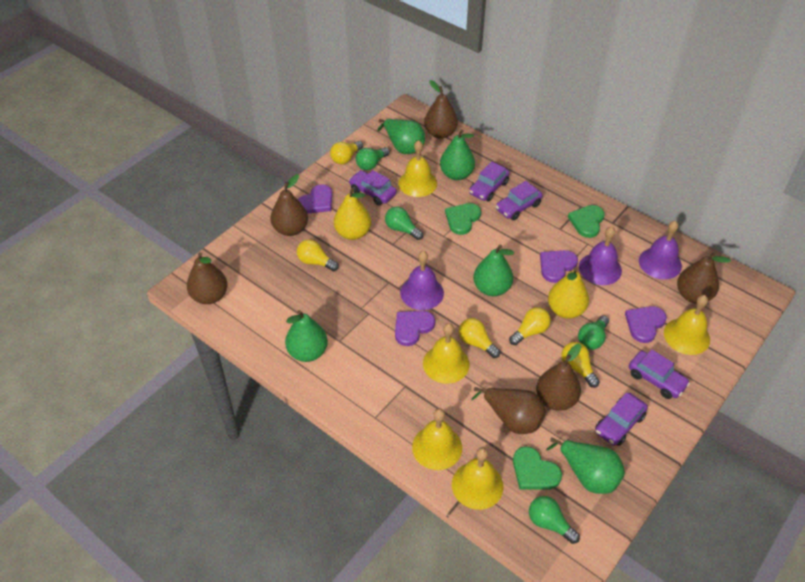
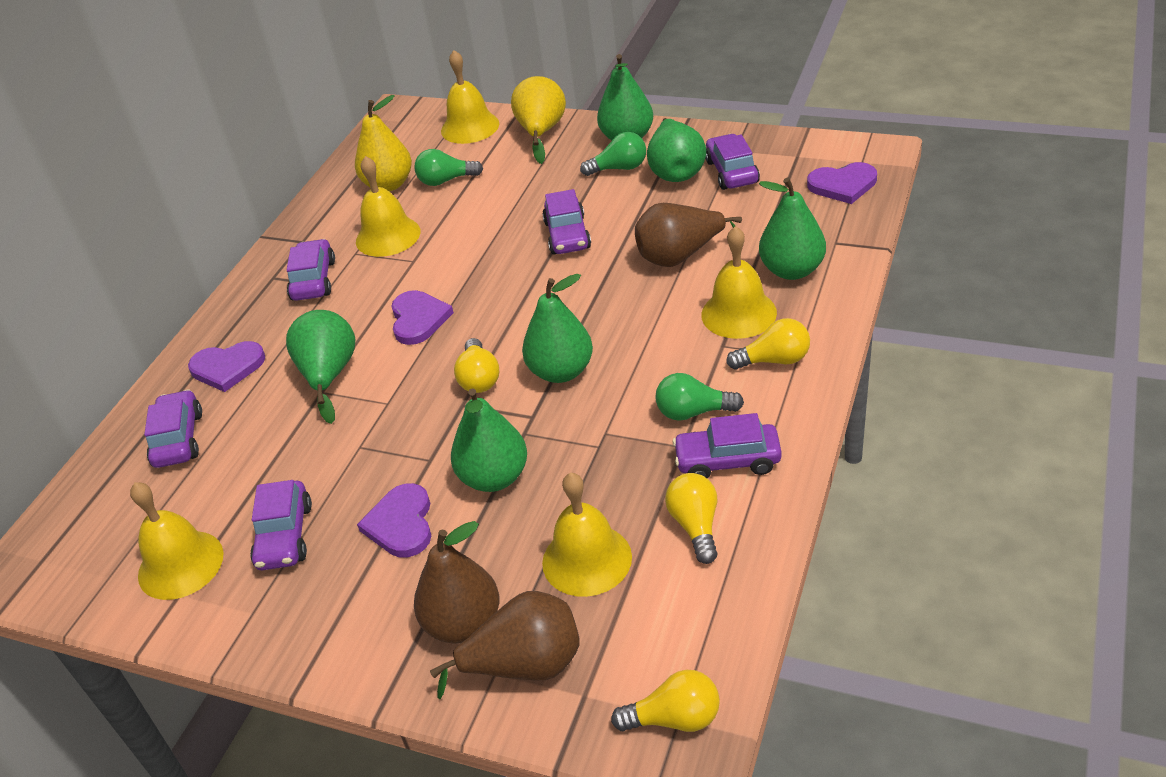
brown pear: 6 -> 3
green heart: 3 -> 0
green light bulb: 4 -> 3
green pear: 5 -> 6
purple bell: 3 -> 0
purple car: 5 -> 6
yellow light bulb: 5 -> 4

